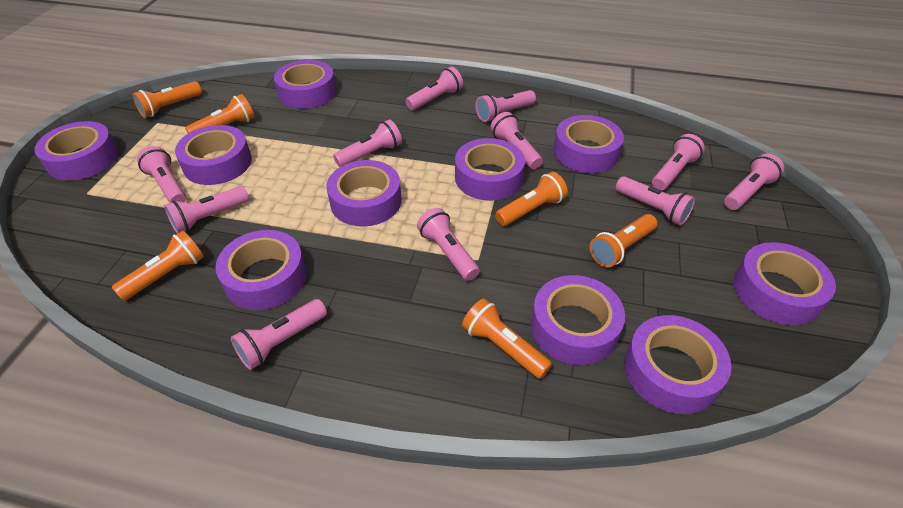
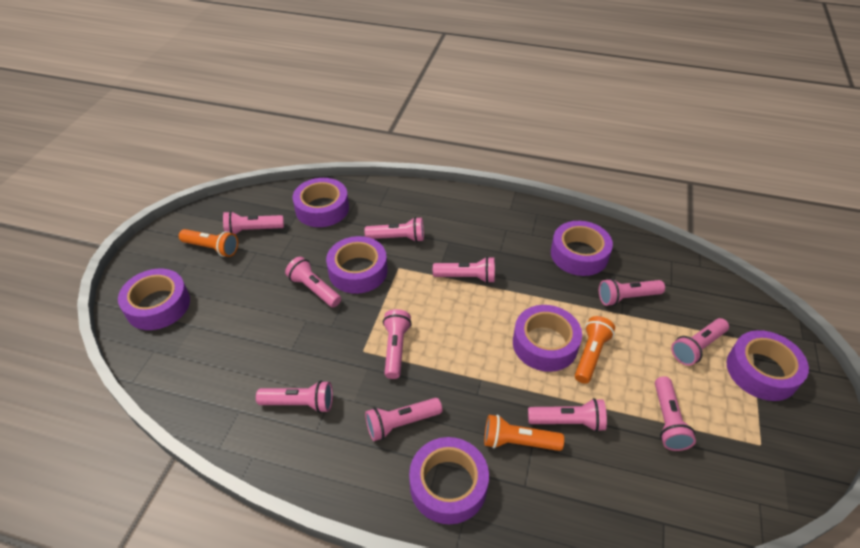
orange flashlight: 6 -> 3
purple tape: 10 -> 7

